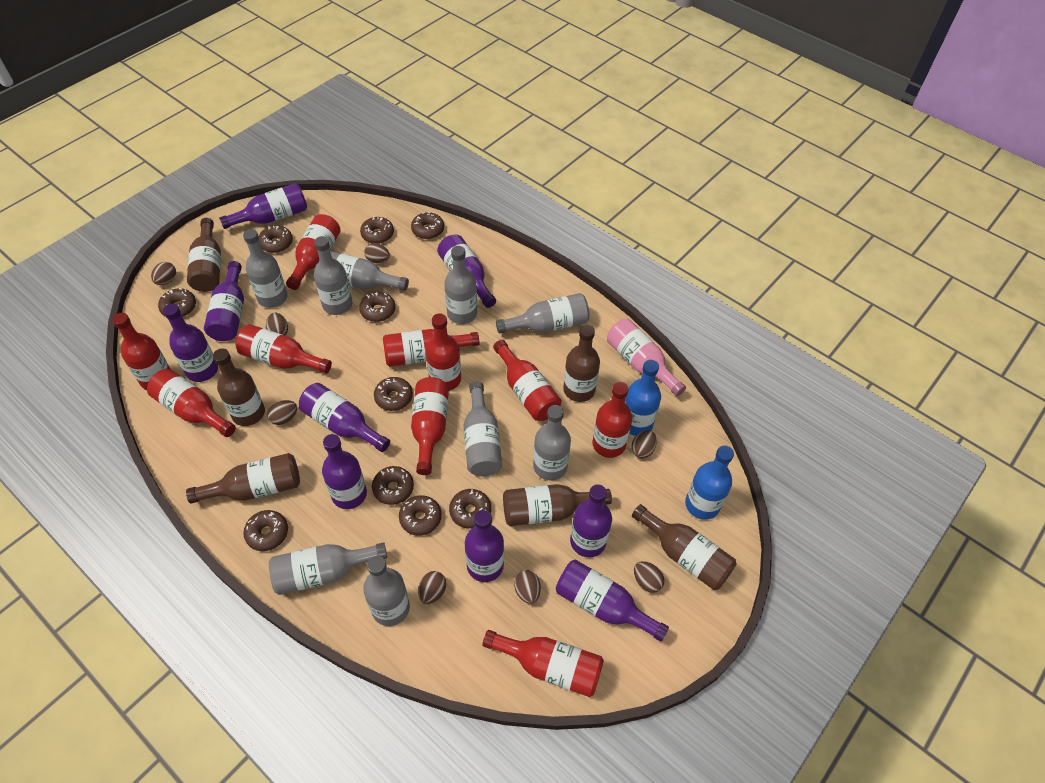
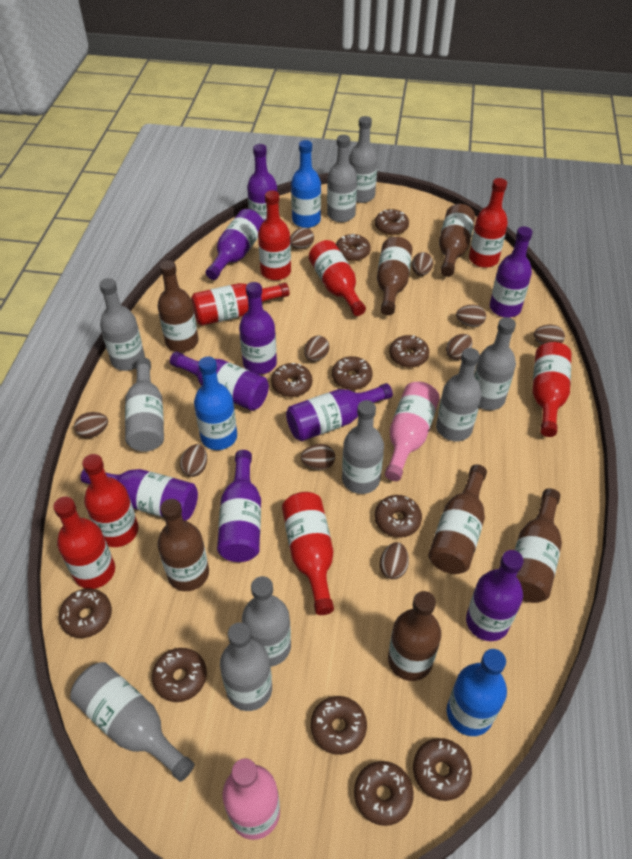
blue bottle: 2 -> 3
brown bottle: 6 -> 7
brown donut: 10 -> 11
brown egg: 8 -> 10
grey bottle: 9 -> 10
pink bottle: 1 -> 2
red bottle: 10 -> 8

